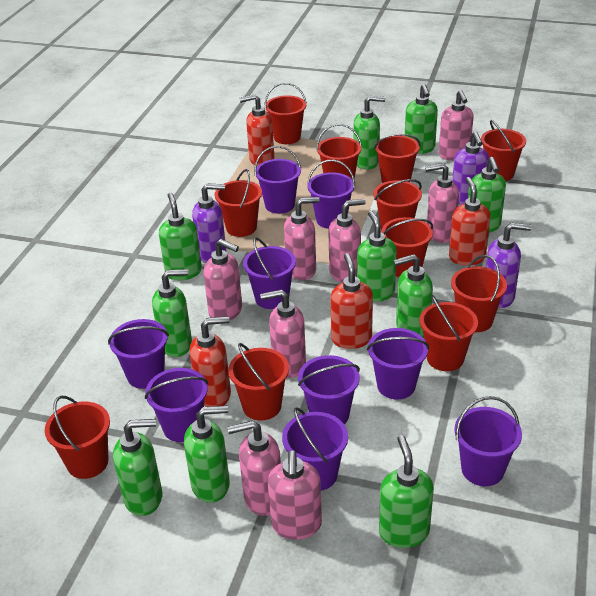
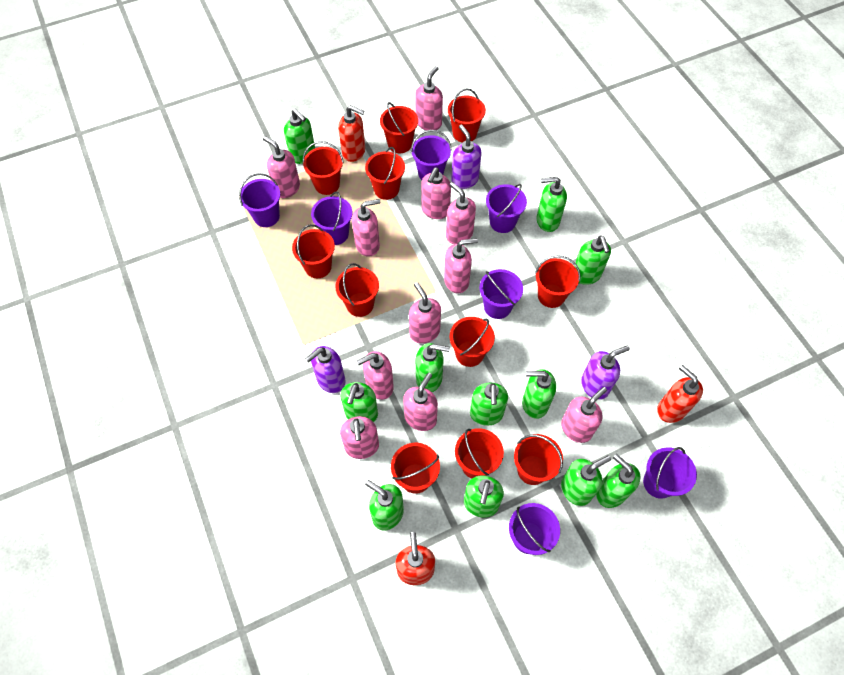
green soap dispenser: 10 -> 11
pink soap dispenser: 8 -> 11
purple bucket: 9 -> 7
red soap dispenser: 4 -> 3

